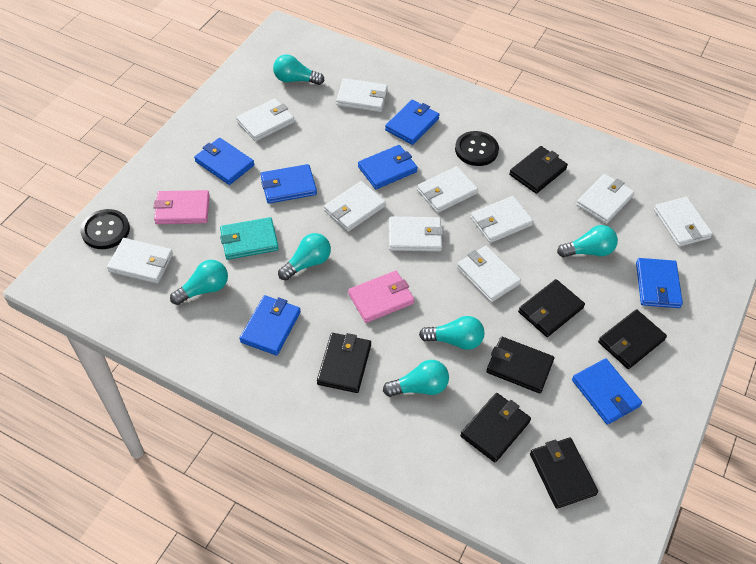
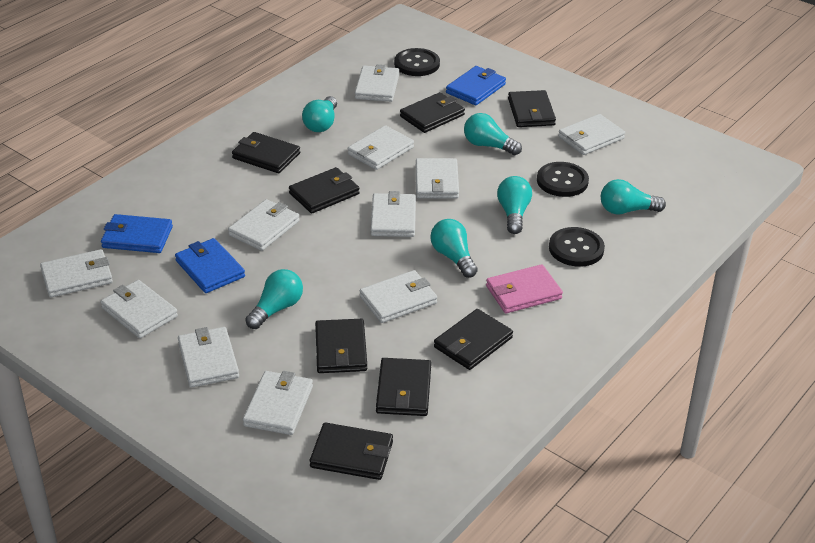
black button: 2 -> 3
black wallet: 7 -> 8
blue wallet: 7 -> 3
pink wallet: 2 -> 1
turquoise wallet: 1 -> 0
white wallet: 10 -> 11

